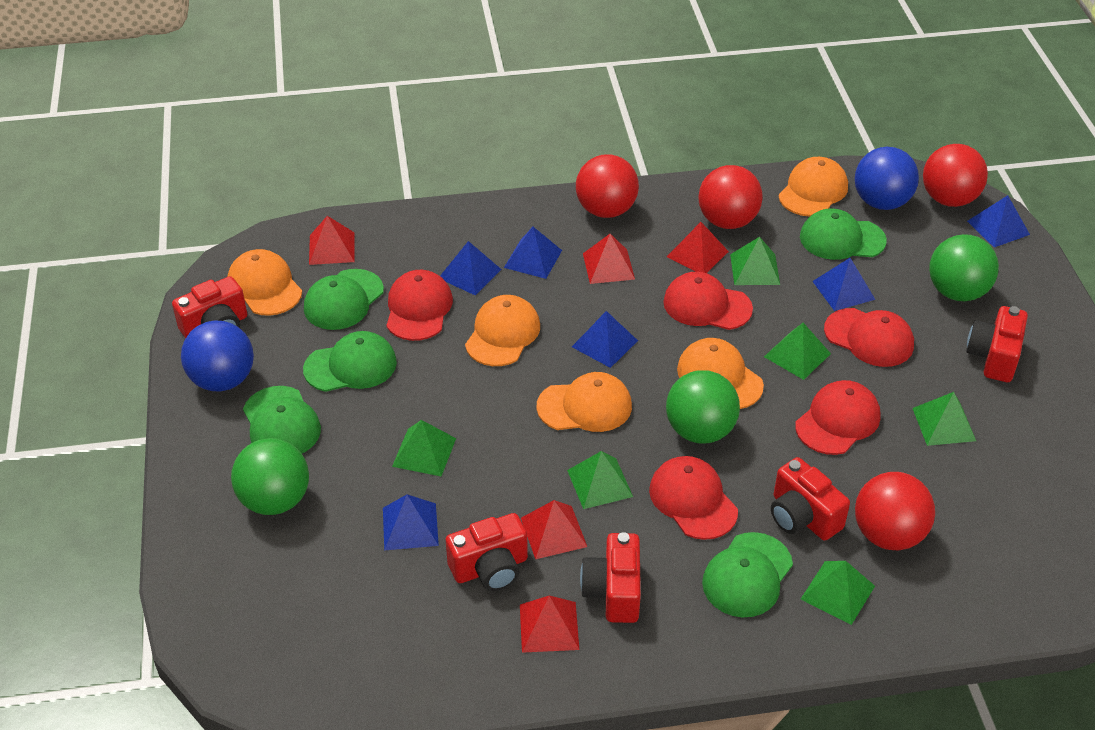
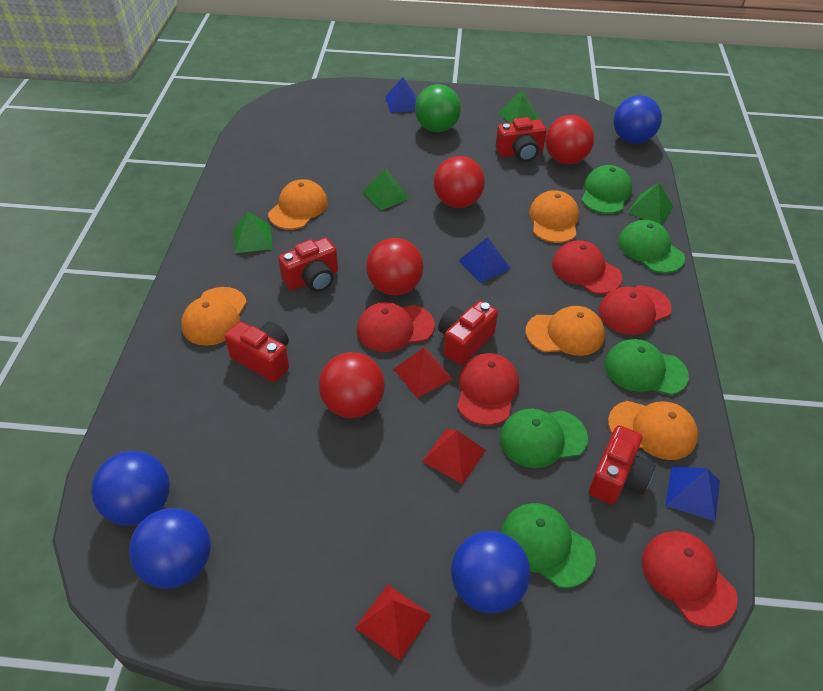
blue ball: 2 -> 4
blue pyramid: 6 -> 3
green ball: 3 -> 1
green pyramid: 6 -> 4
red pyramid: 5 -> 3

